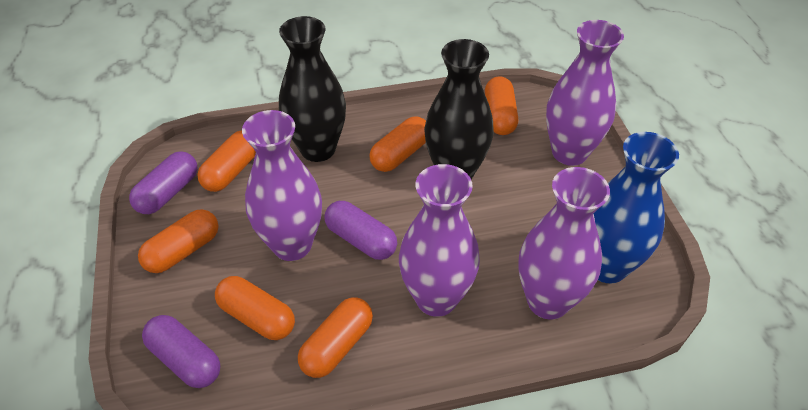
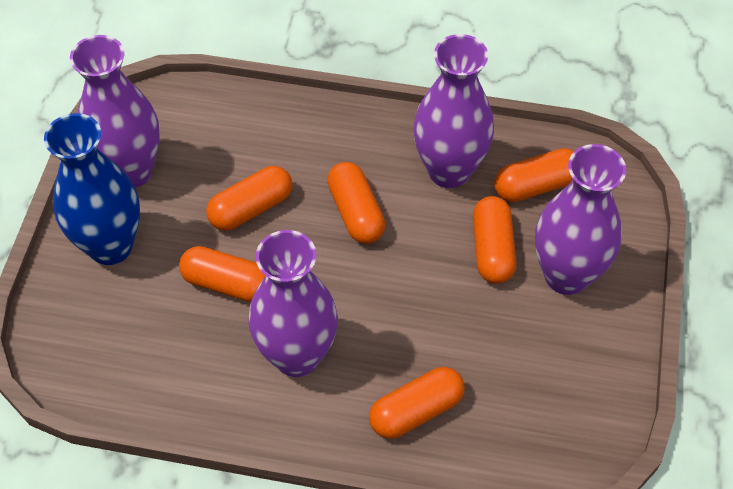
black vase: 2 -> 0
purple capsule: 3 -> 0

